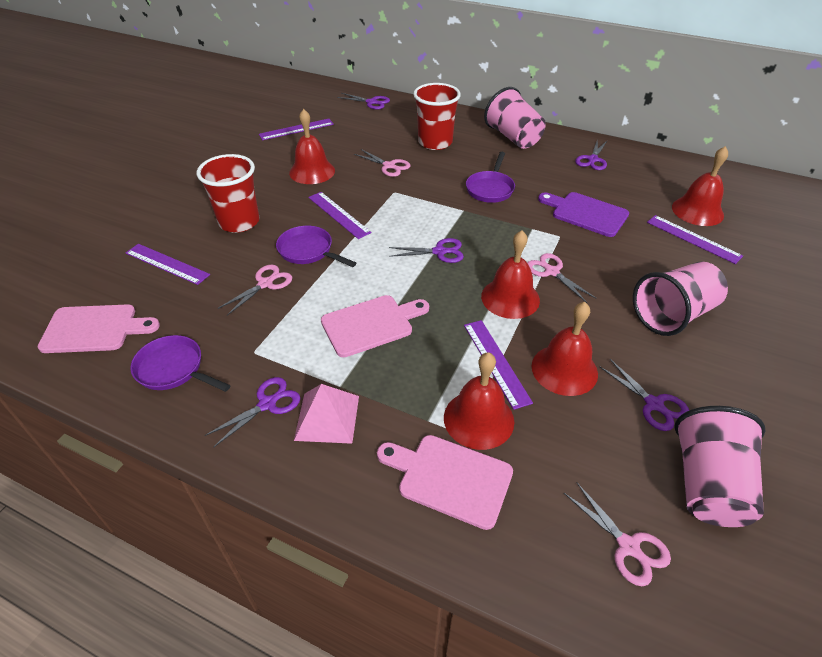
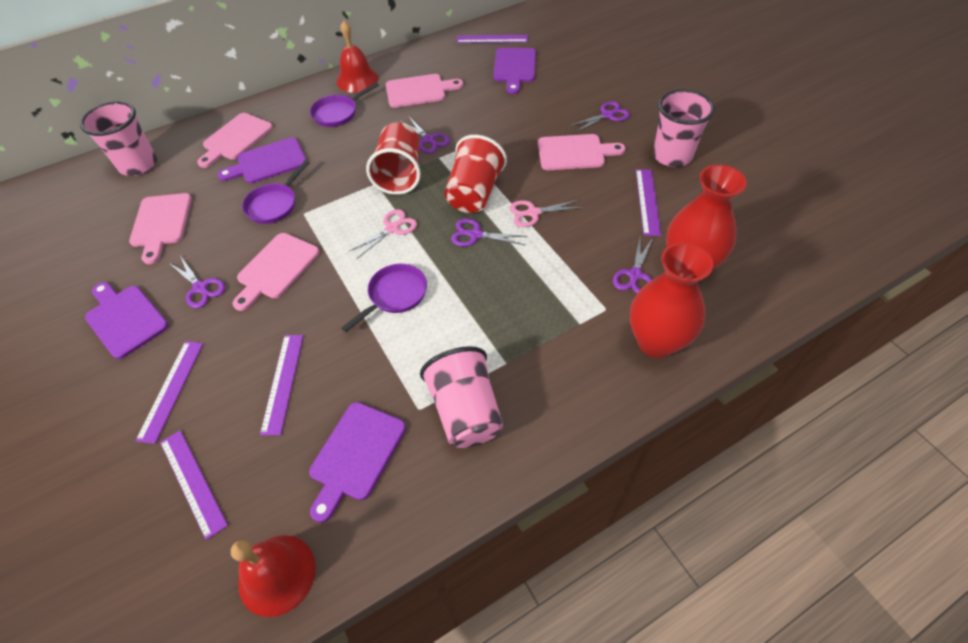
pink cutting board: 3 -> 5
pink pyramid: 1 -> 0
pink scissors: 4 -> 2
purple cutting board: 1 -> 4
red bell: 5 -> 2
red vase: 0 -> 2

